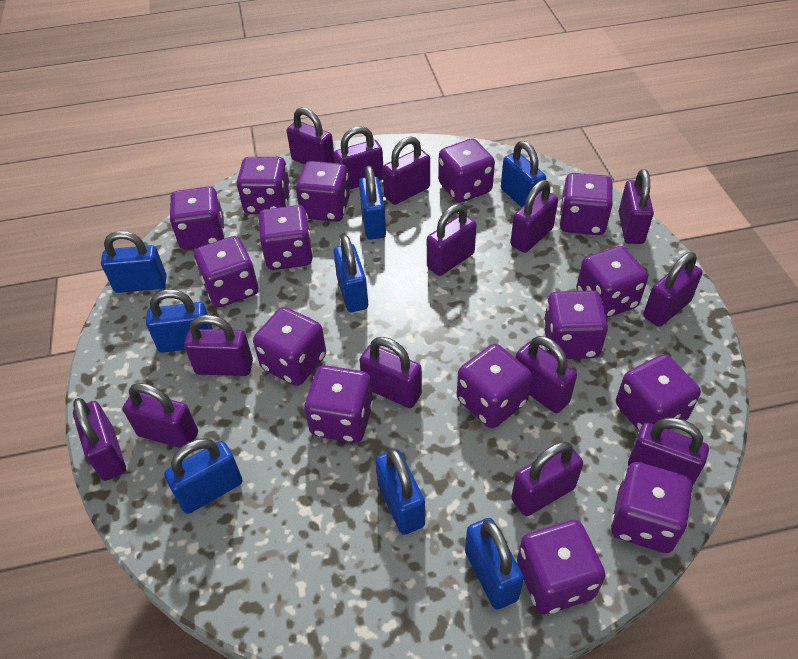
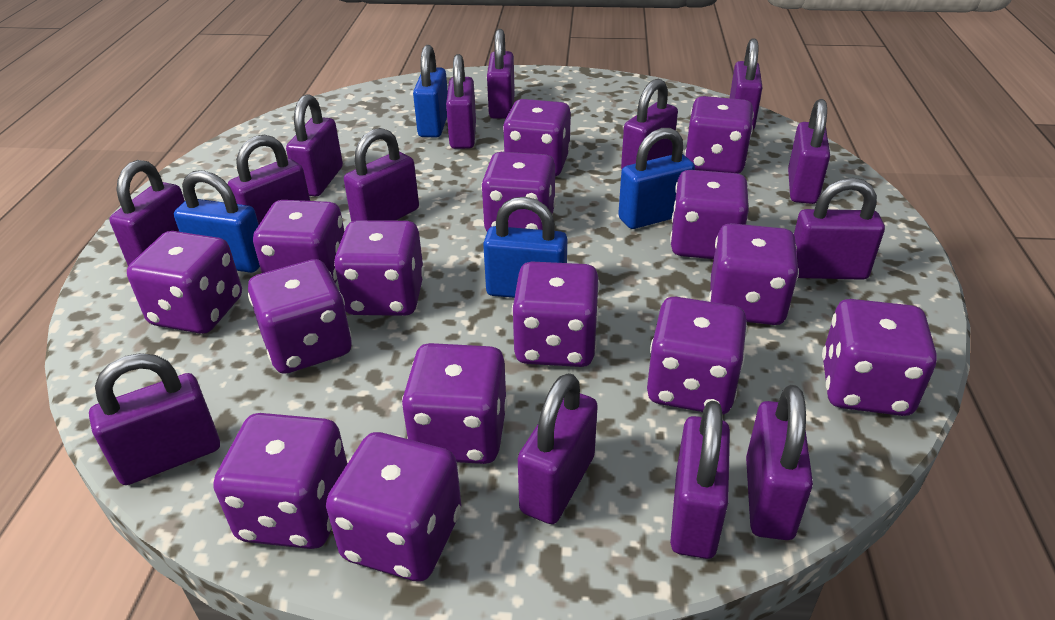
blue padlock: 8 -> 4

